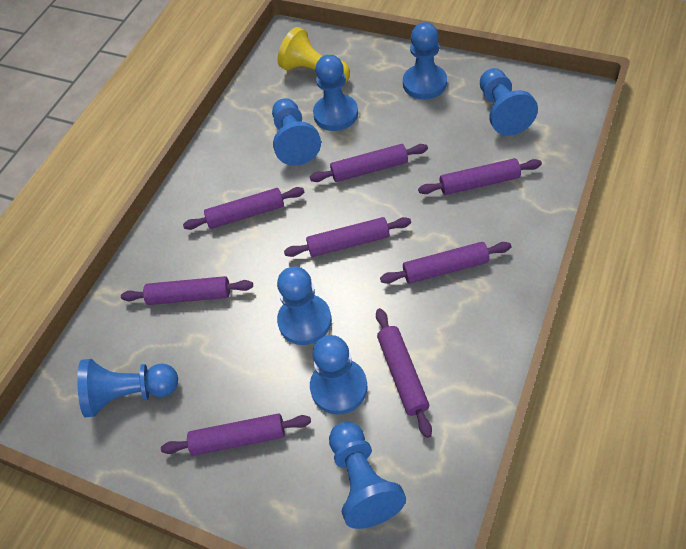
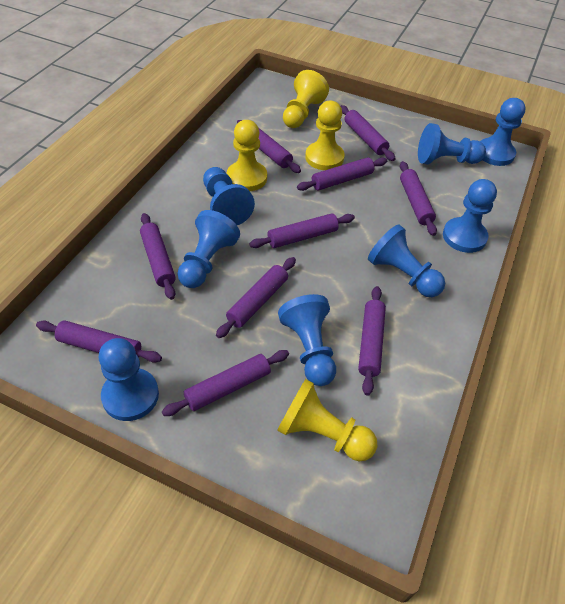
purple rolling pin: 8 -> 10
yellow pawn: 1 -> 4

